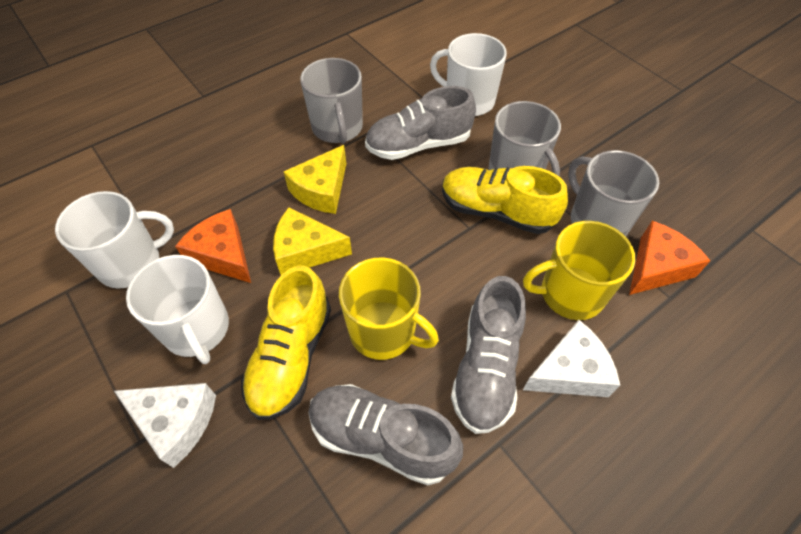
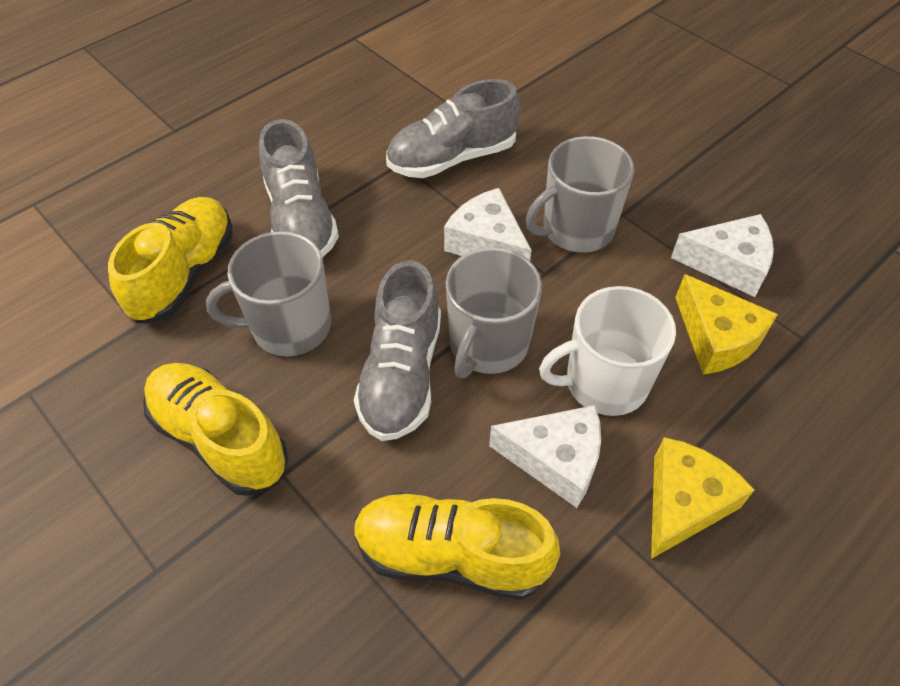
orange cheese: 2 -> 0
white cheese: 2 -> 3
white mug: 3 -> 1
yellow mug: 2 -> 0
yellow shoe: 2 -> 3

